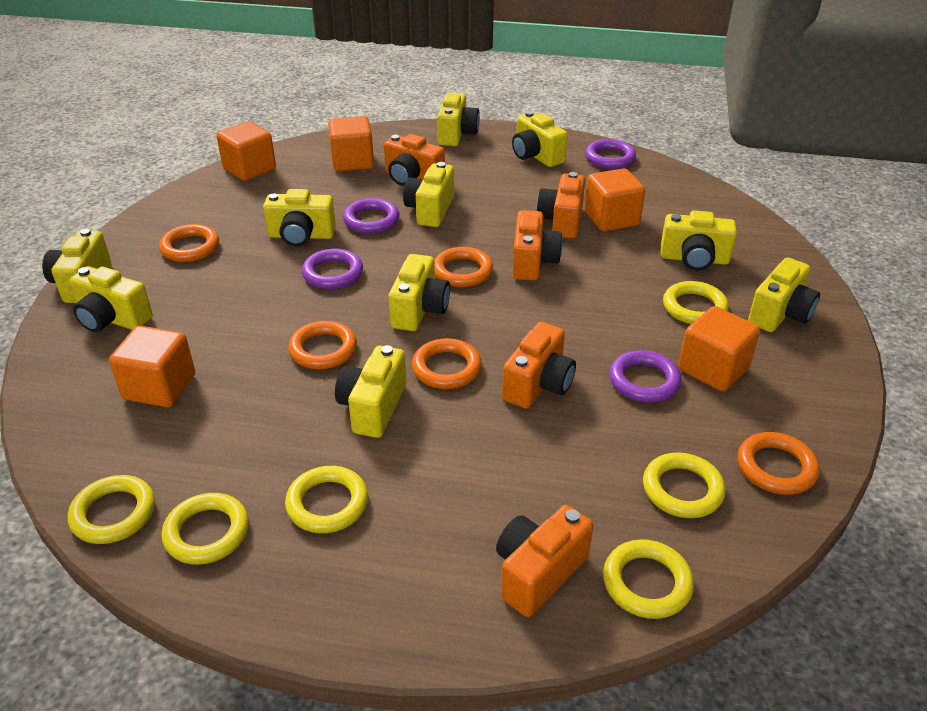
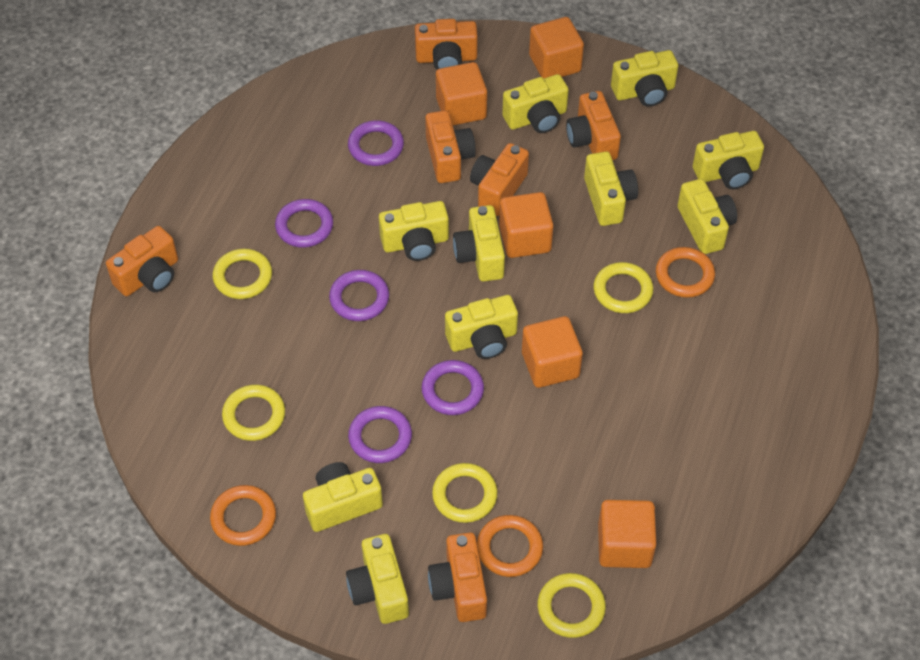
orange camera: 5 -> 6
orange ring: 5 -> 3
purple ring: 4 -> 5
yellow ring: 6 -> 5

